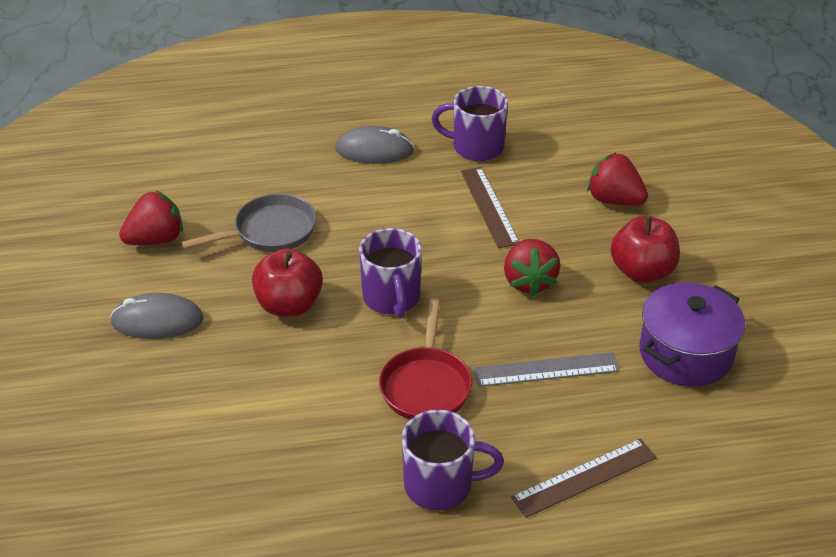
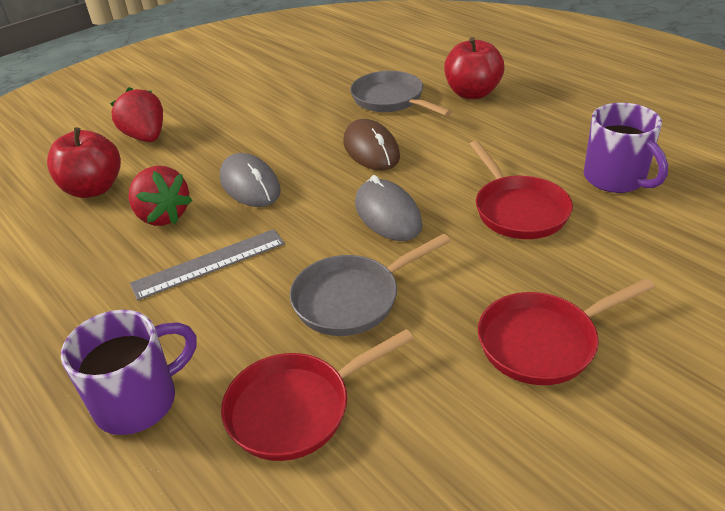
brown mouse: 0 -> 1
brown ruler: 2 -> 0
grey pan: 1 -> 2
purple mug: 3 -> 2
purple pot: 1 -> 0
red pan: 1 -> 3
red strawberry: 3 -> 2

